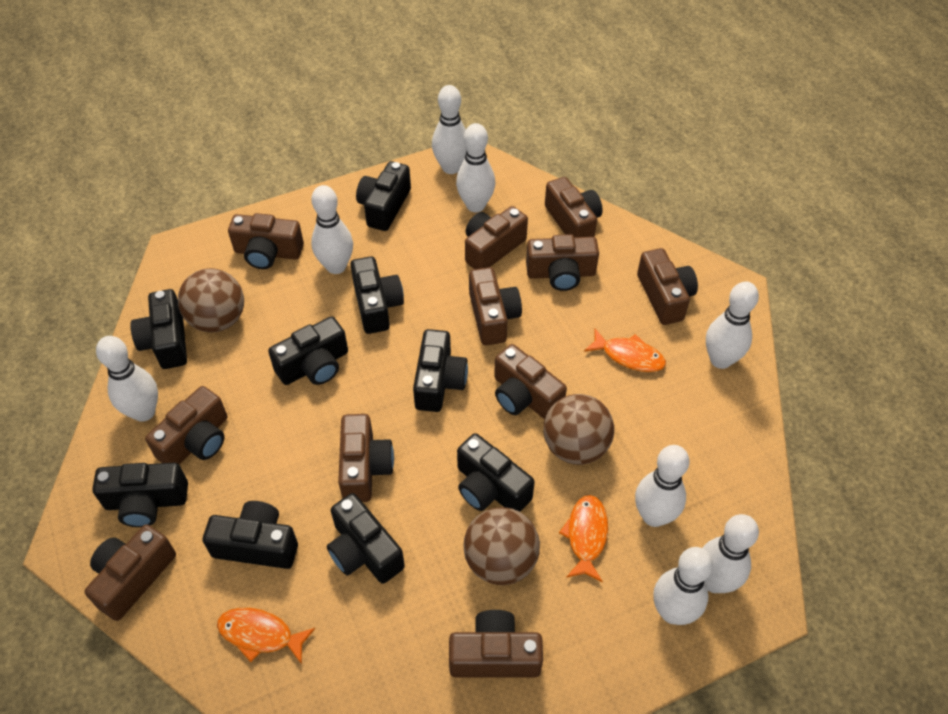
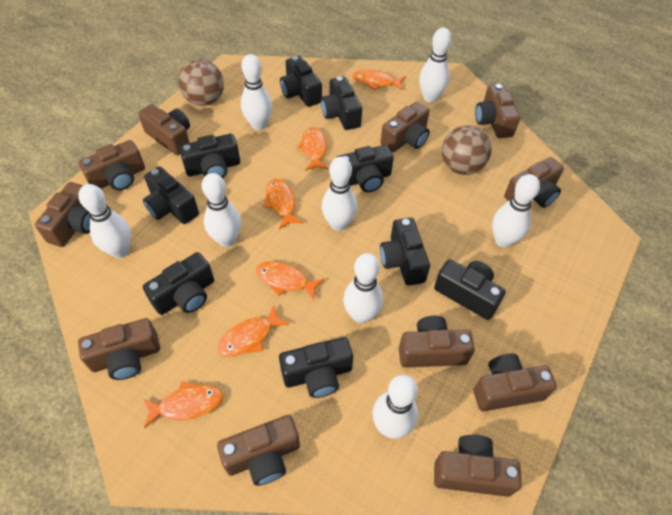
brown ball: 3 -> 2
orange fish: 3 -> 6

